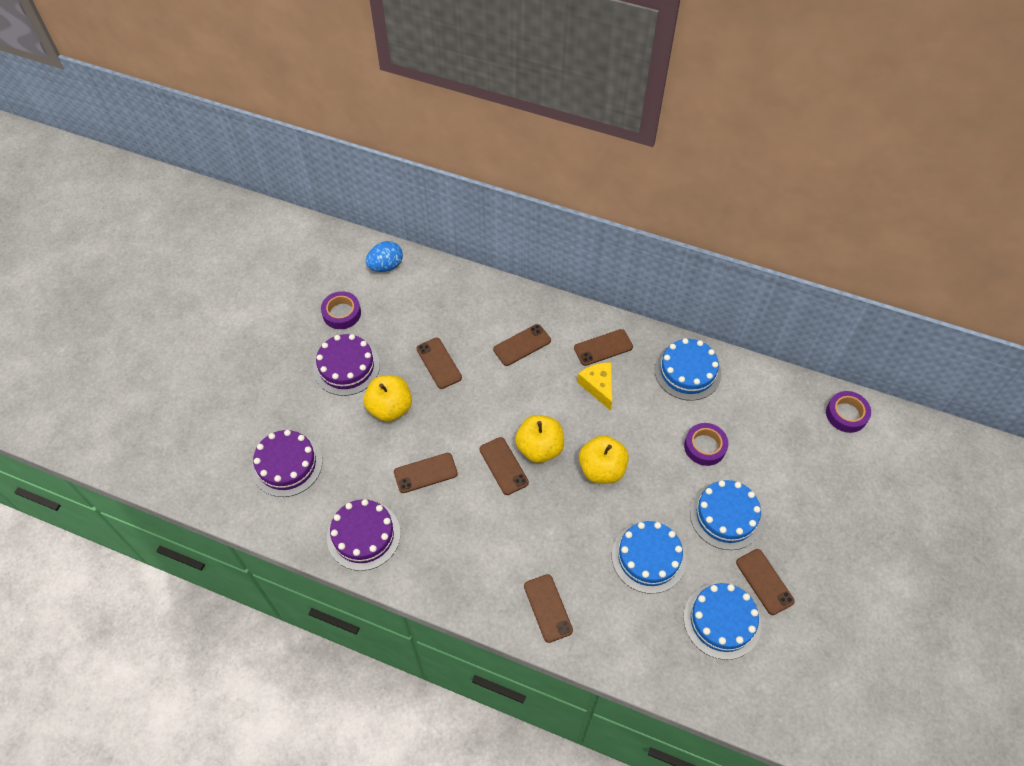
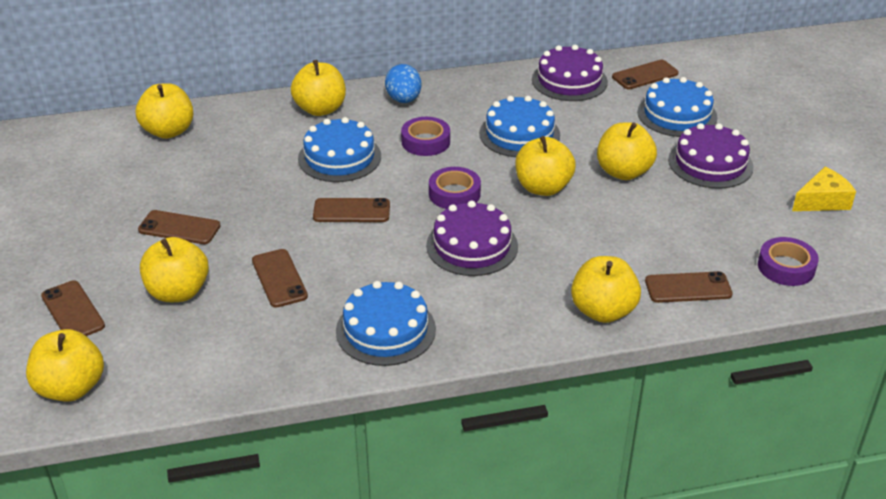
brown phone: 7 -> 6
yellow apple: 3 -> 7

